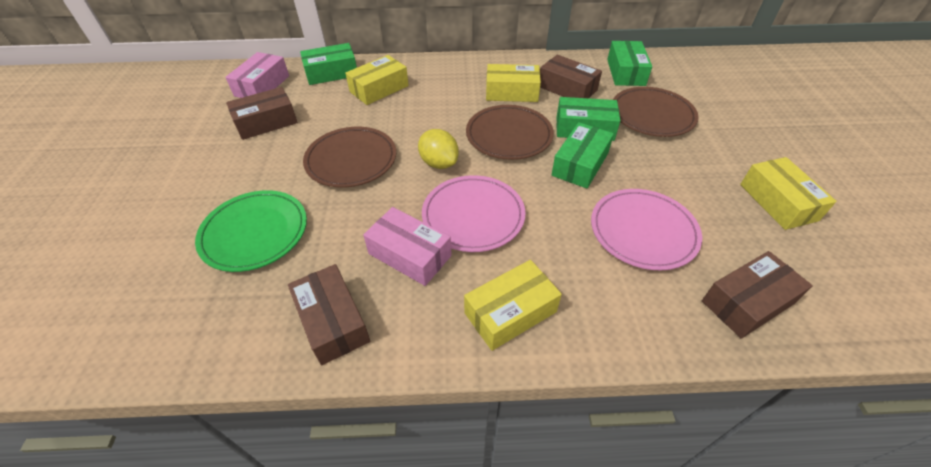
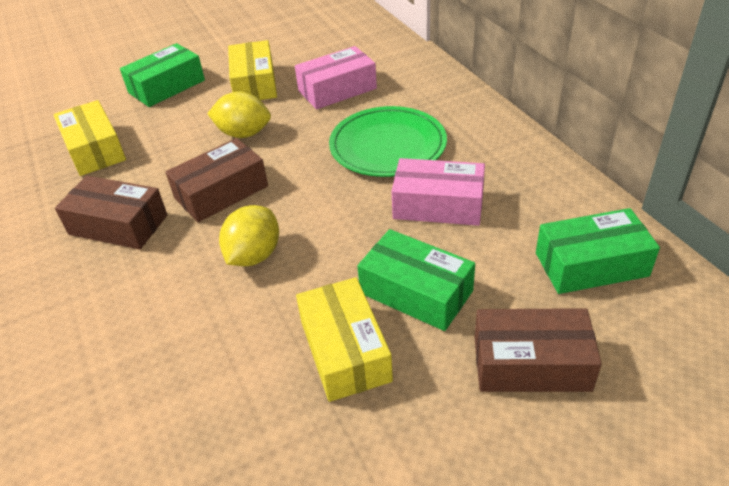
brown box: 4 -> 3
brown plate: 3 -> 0
green box: 4 -> 3
pink plate: 2 -> 0
yellow box: 4 -> 3
yellow lemon: 1 -> 2

